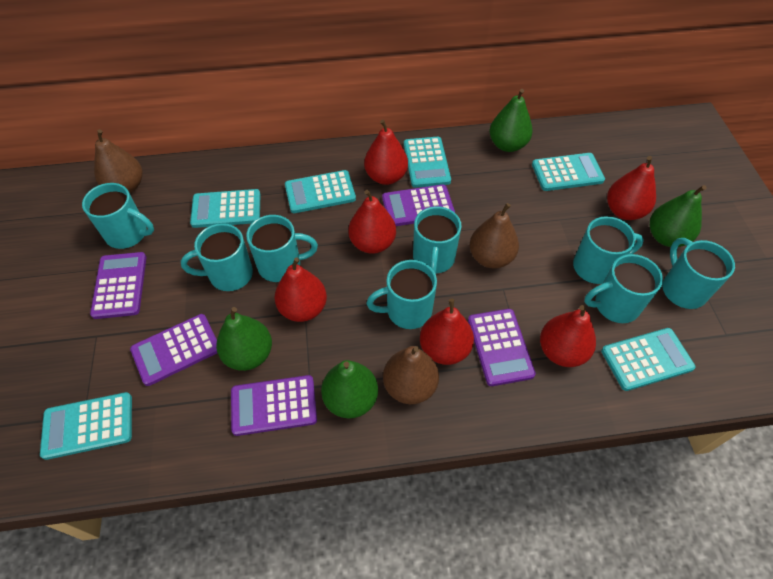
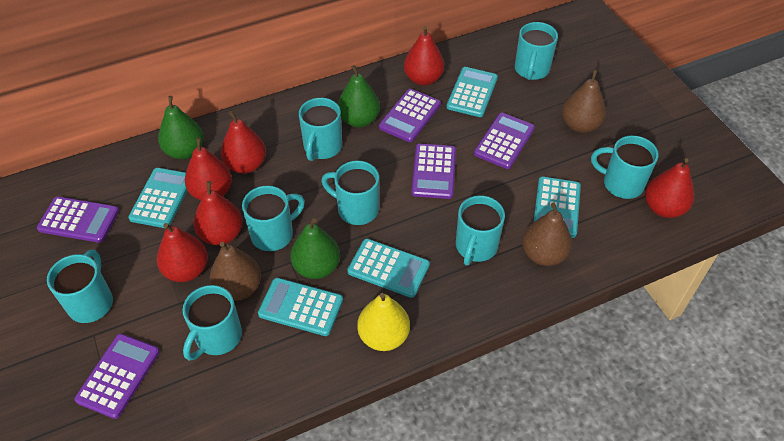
green pear: 4 -> 3
turquoise calculator: 6 -> 5
yellow pear: 0 -> 1

